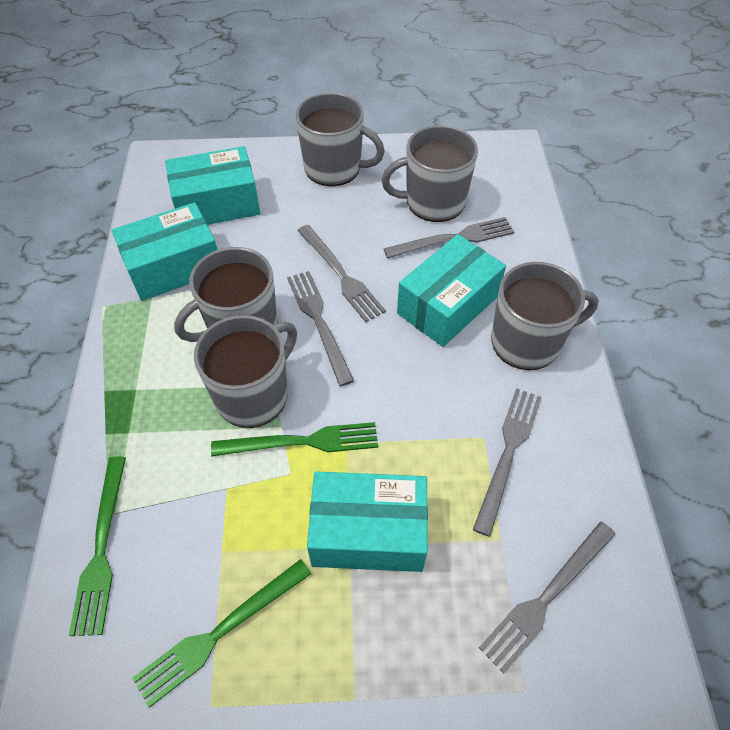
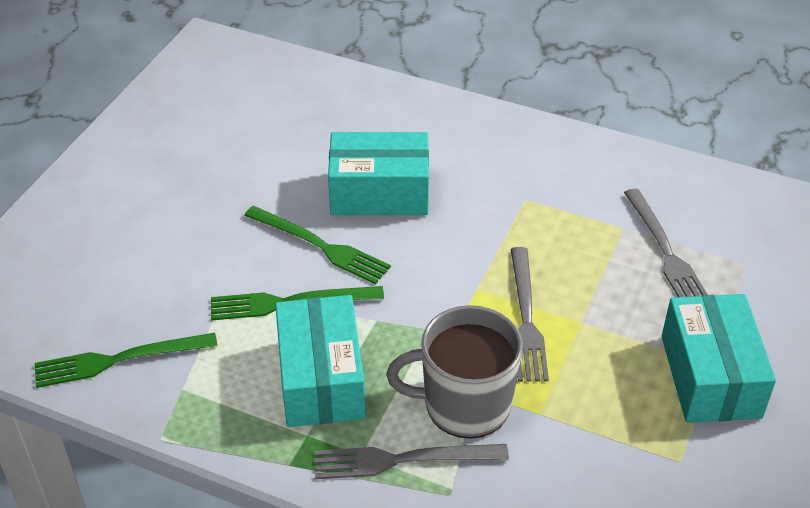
grey fork: 5 -> 3
grey mug: 5 -> 1
turquoise box: 4 -> 3

